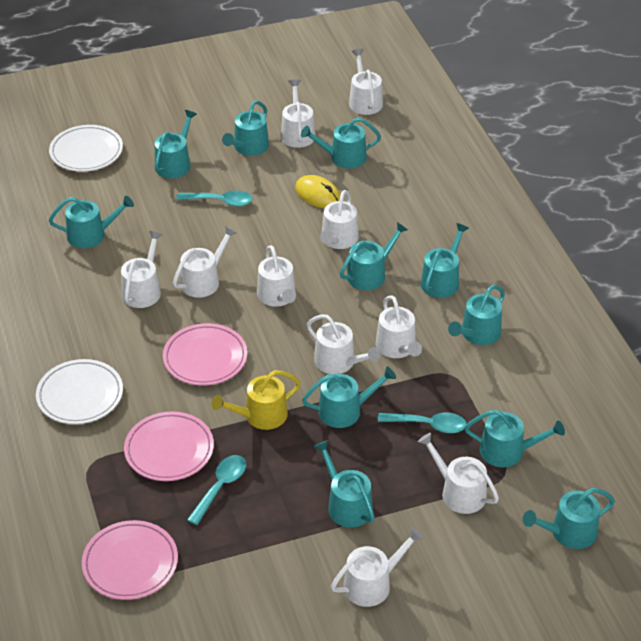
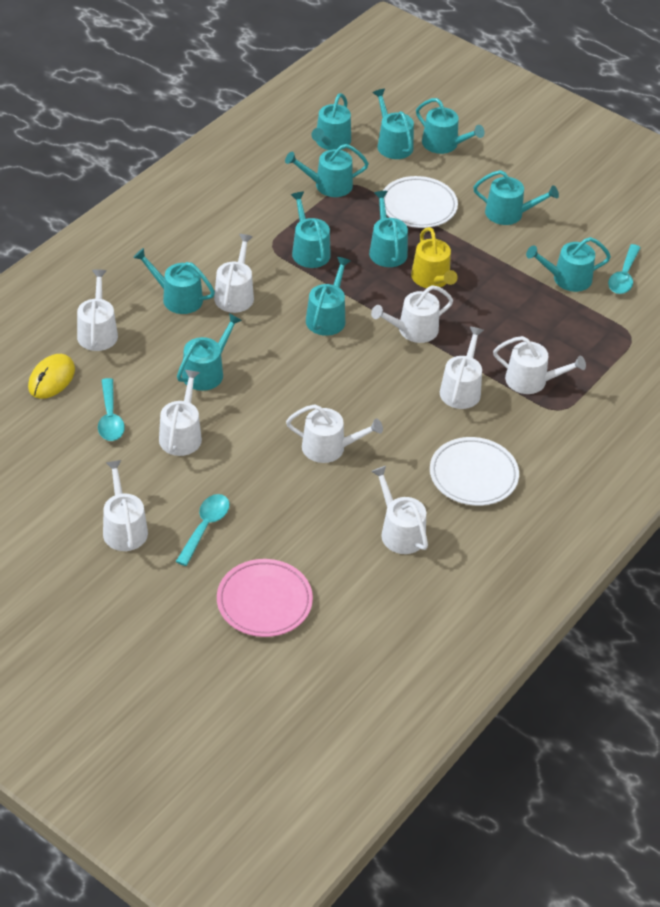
pink plate: 3 -> 1
white watering can: 10 -> 9

